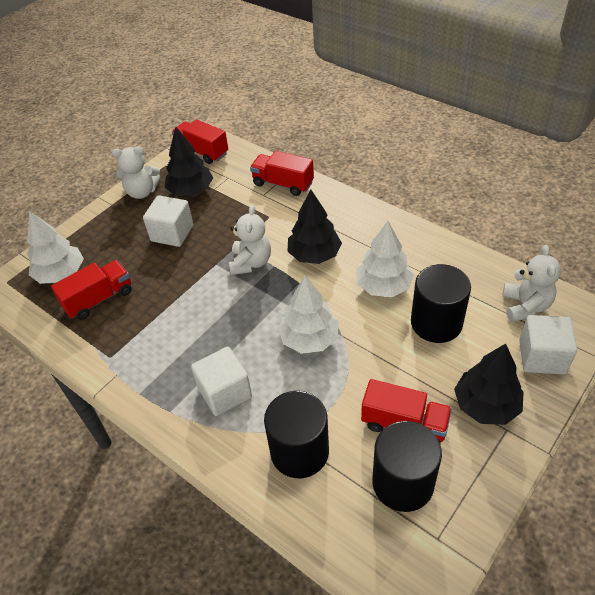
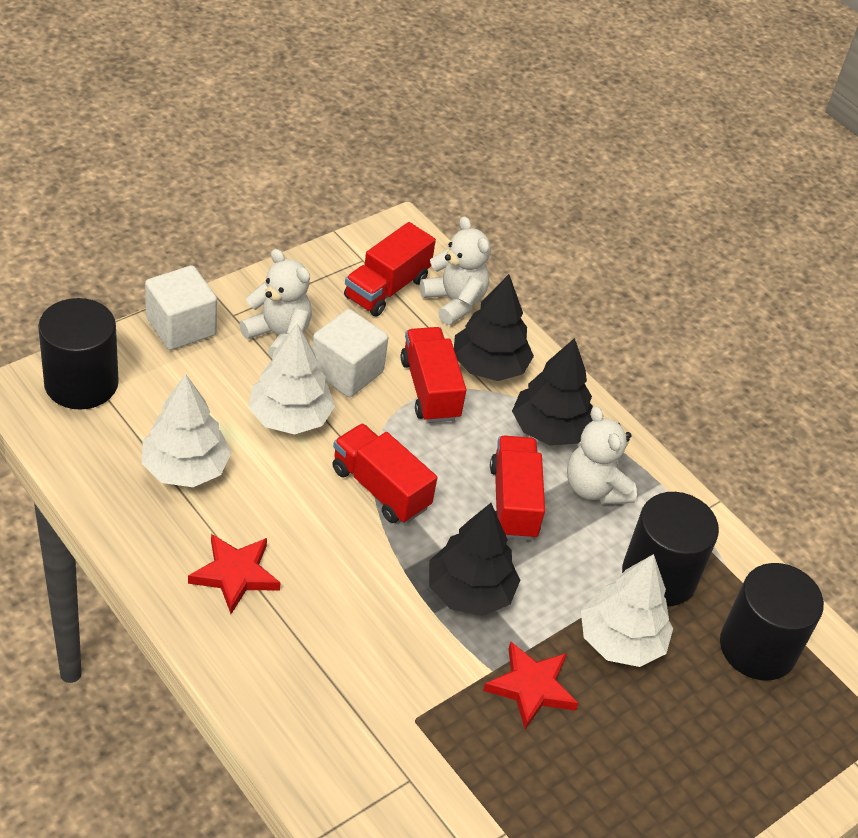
red star: 0 -> 2
white cube: 3 -> 2

